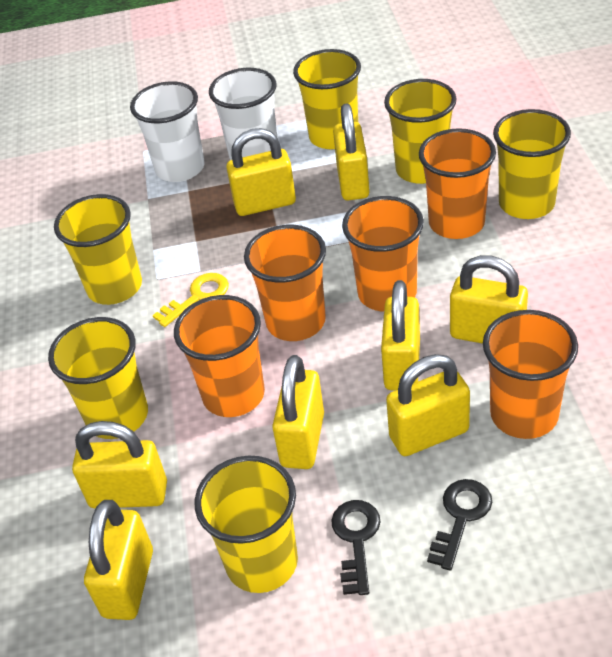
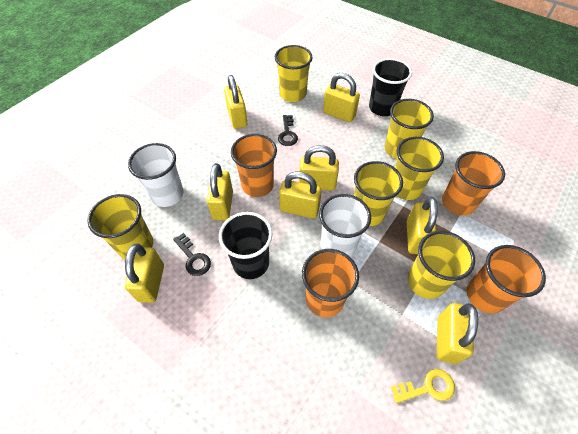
black cup: 0 -> 2
orange cup: 5 -> 4

